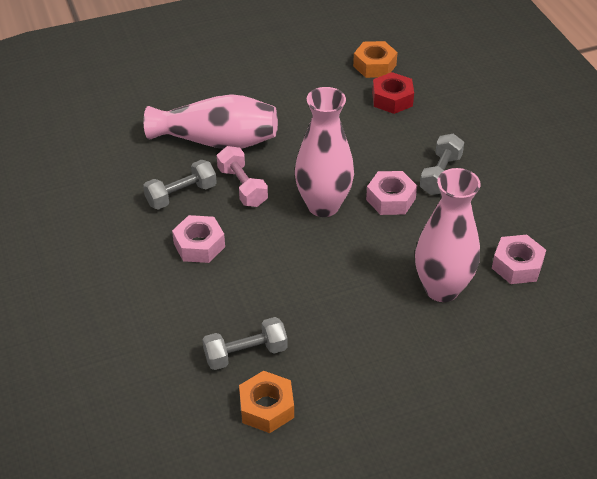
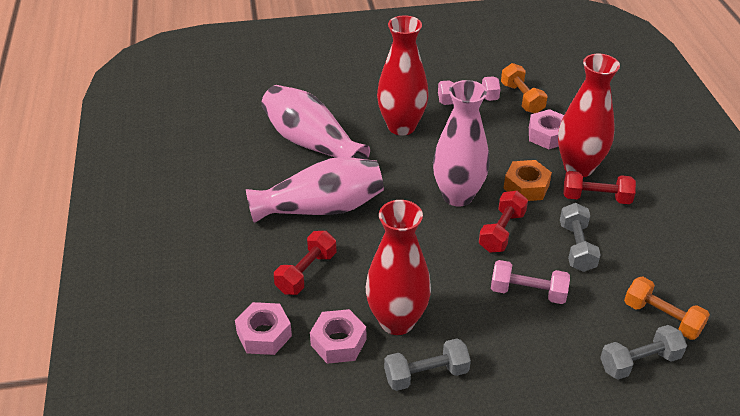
orange dumbbell: 0 -> 2
orange nut: 2 -> 1
pink dumbbell: 1 -> 2
red dumbbell: 0 -> 3
red nut: 1 -> 0
red vase: 0 -> 3

